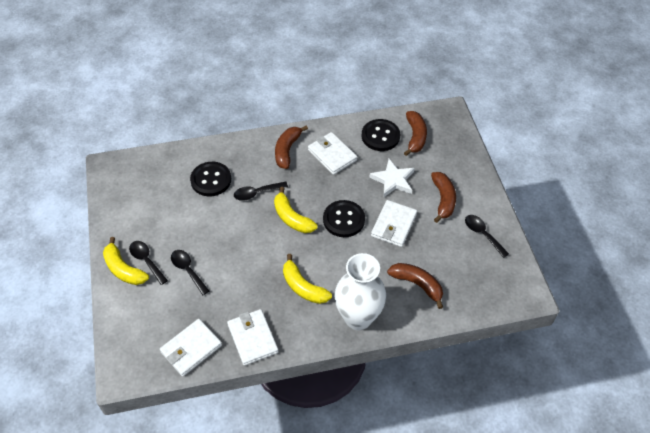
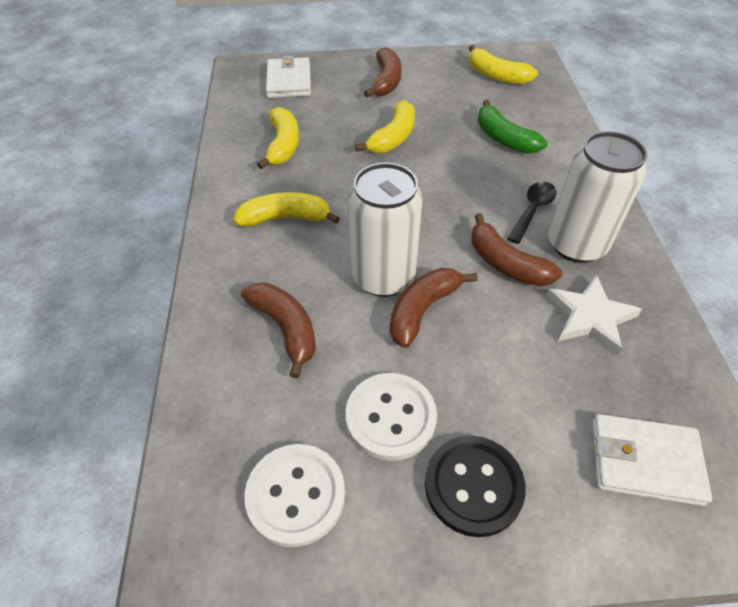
black button: 3 -> 1
black spoon: 4 -> 1
green banana: 0 -> 1
white button: 0 -> 2
white can: 0 -> 2
white vase: 1 -> 0
white wallet: 4 -> 2
yellow banana: 3 -> 4

